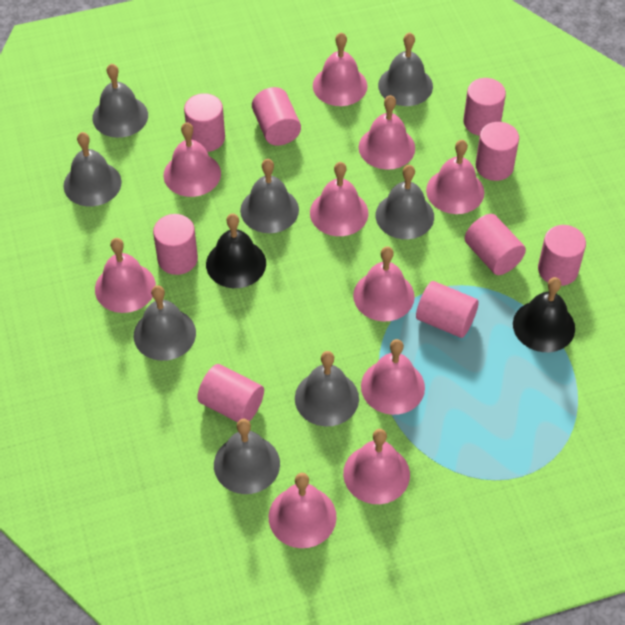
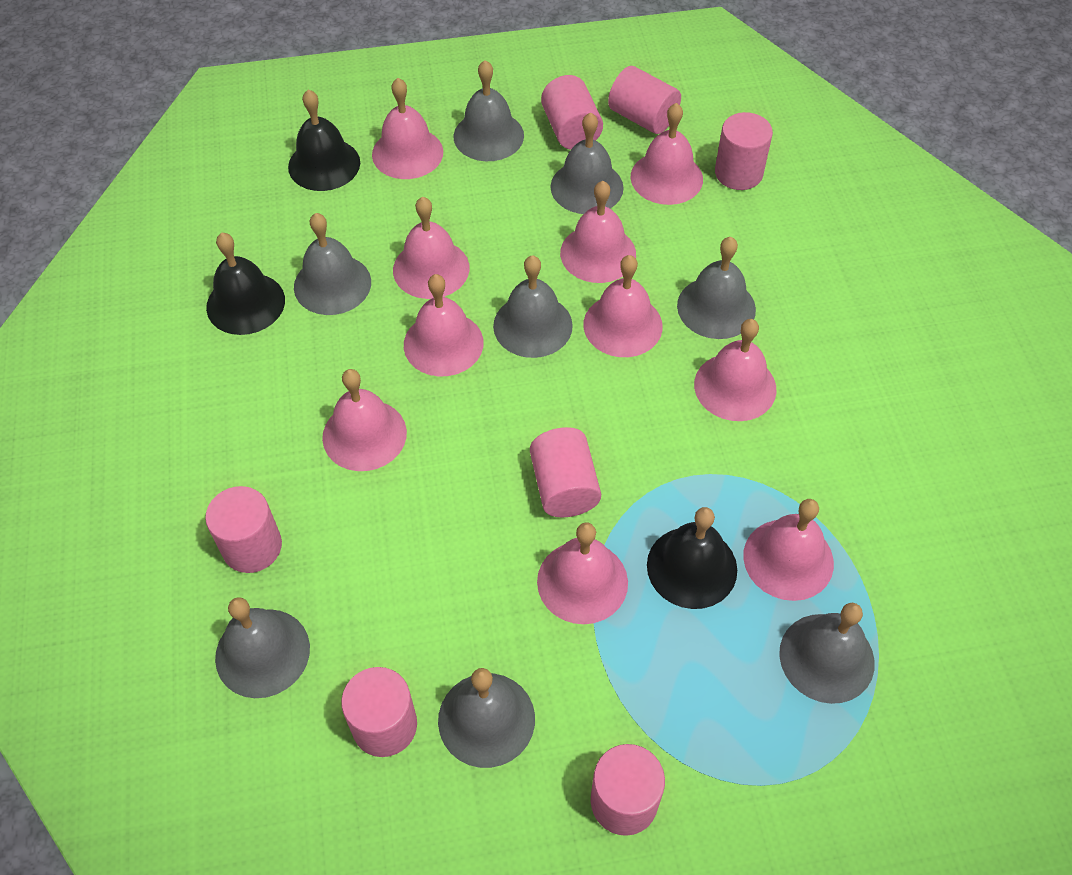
black bell: 2 -> 3
pink cylinder: 9 -> 7

